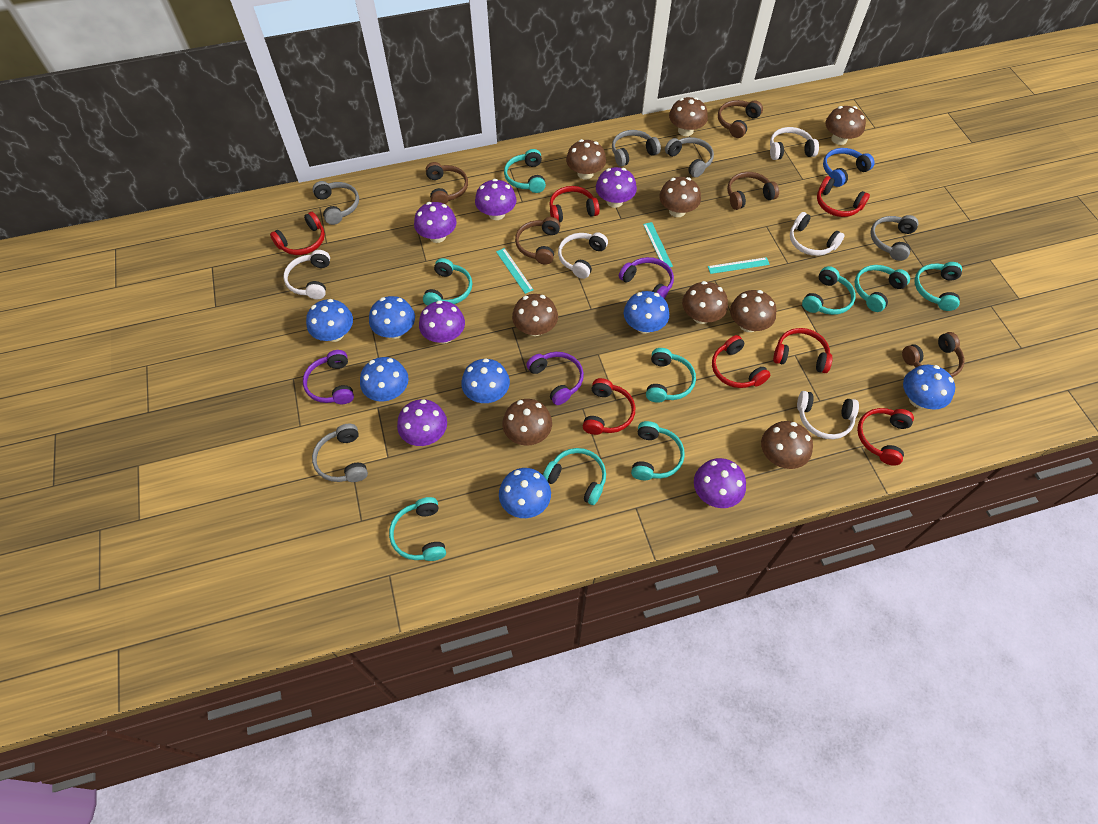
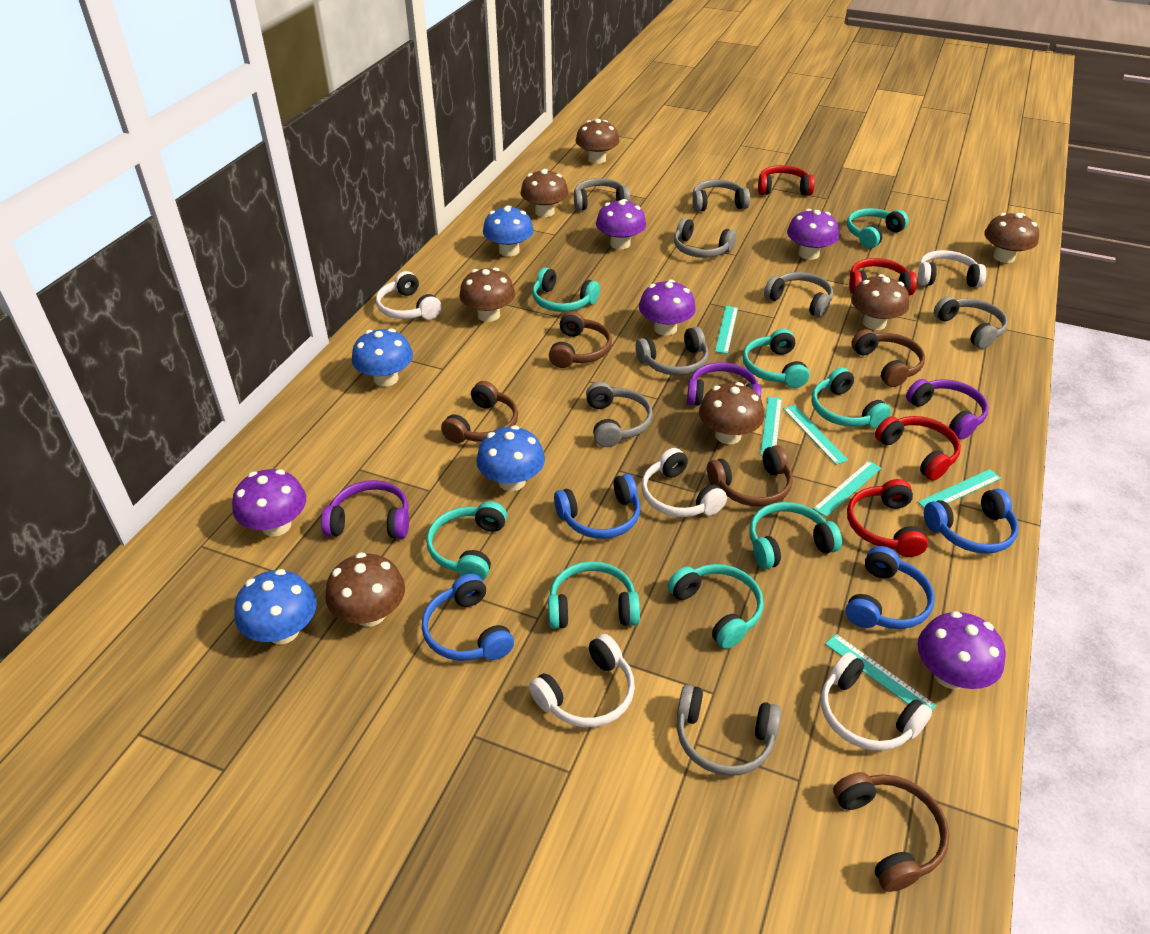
blue headphones: 1 -> 4
blue mushroom: 7 -> 4
brown mushroom: 9 -> 7
grey headphones: 5 -> 8
purple mushroom: 6 -> 5
red headphones: 7 -> 4
turquoise headphones: 9 -> 8
turquoise ruler: 3 -> 6

